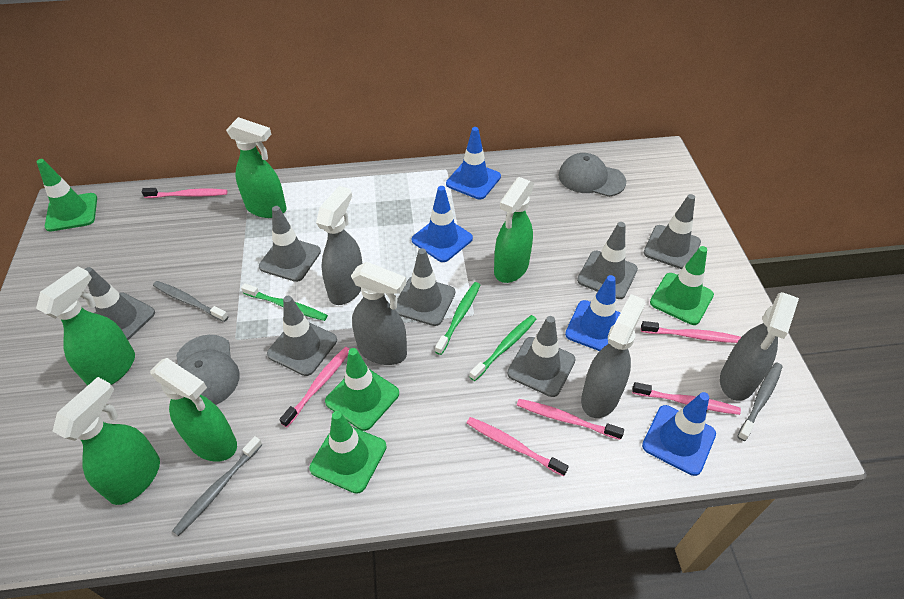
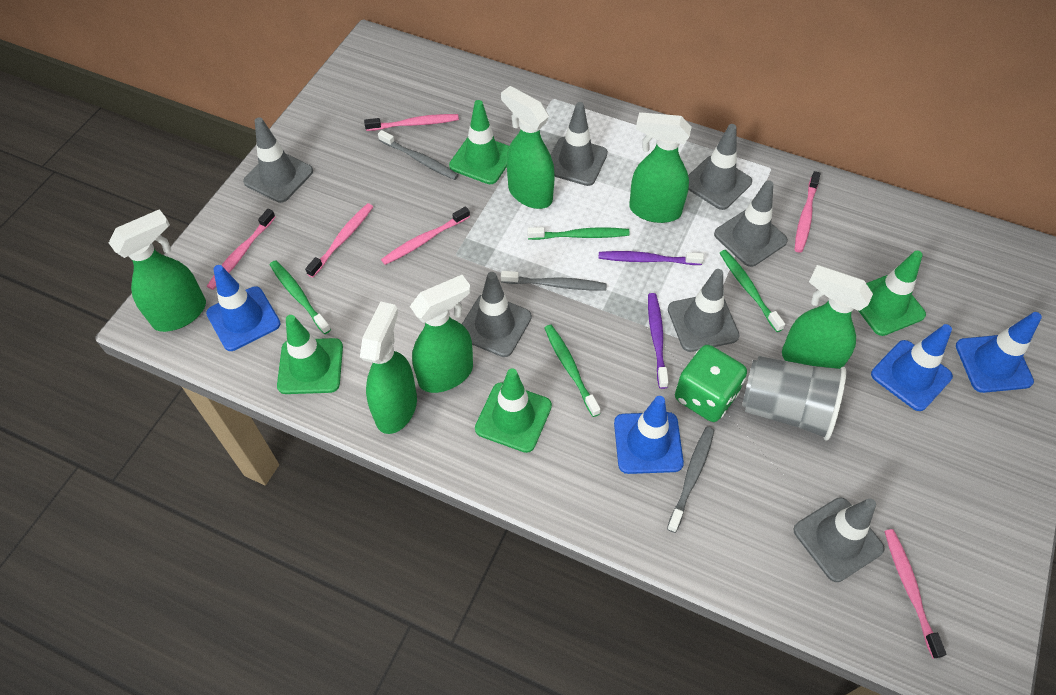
green dice: 0 -> 1
green spray bottle: 5 -> 6
green toothbrush: 3 -> 4
grey cap: 2 -> 0
grey cup: 0 -> 1
grey spray bottle: 4 -> 0
purple toothbrush: 0 -> 2

